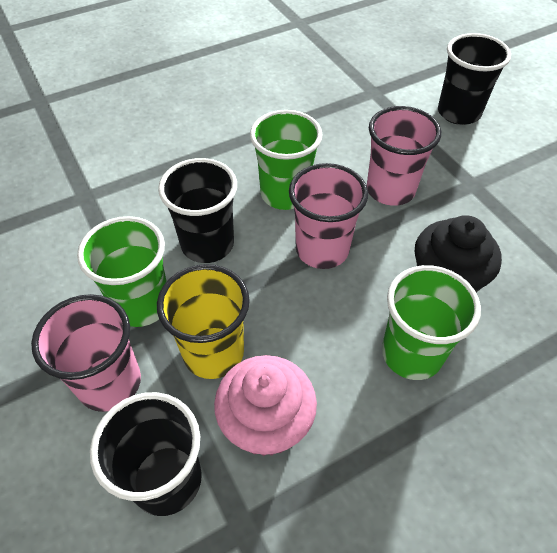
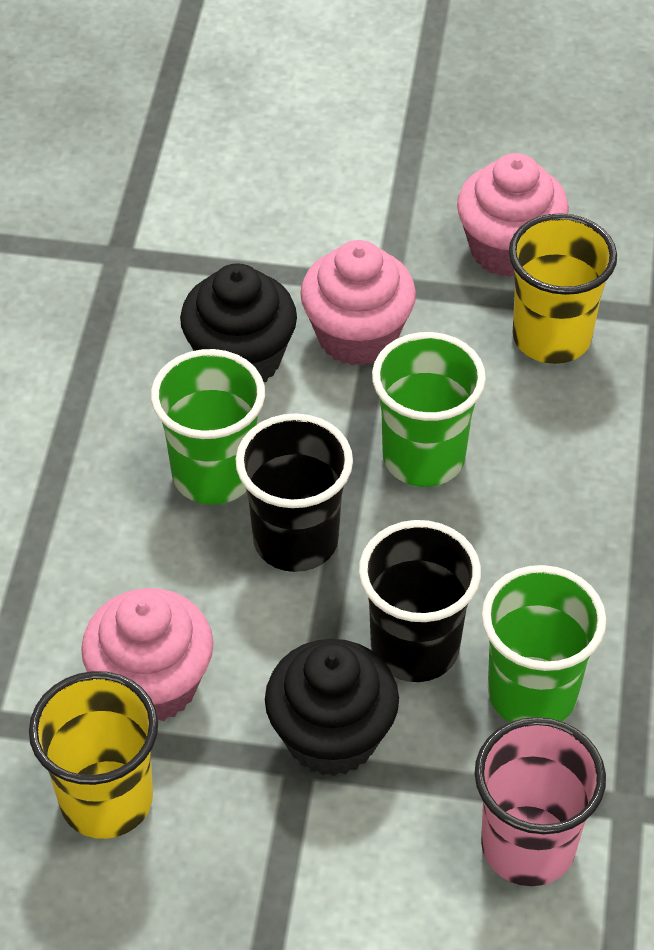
black cup: 3 -> 2
black cupcake: 1 -> 2
pink cup: 3 -> 1
pink cupcake: 1 -> 3
yellow cup: 1 -> 2

